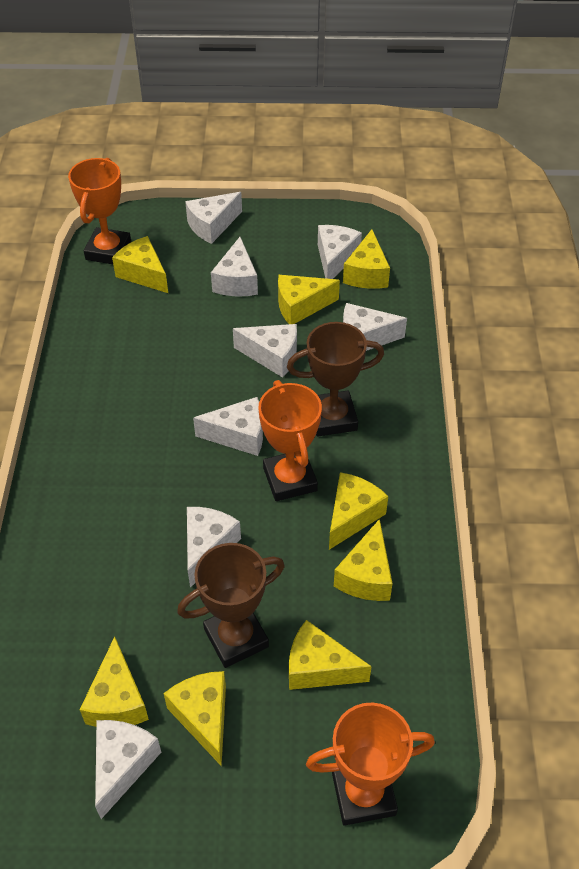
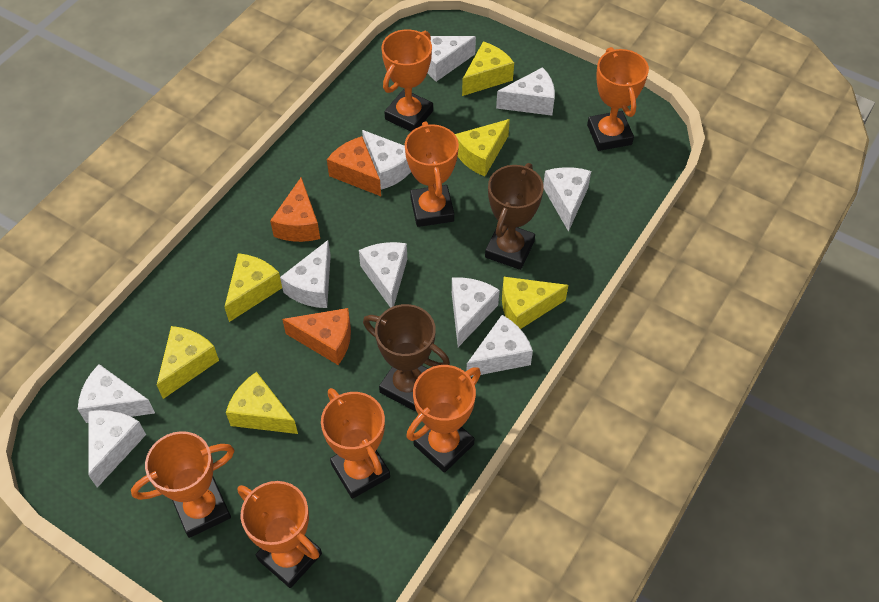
orange cheese: 0 -> 3
orange trophy: 3 -> 7
white cheese: 8 -> 10
yellow cheese: 8 -> 6

